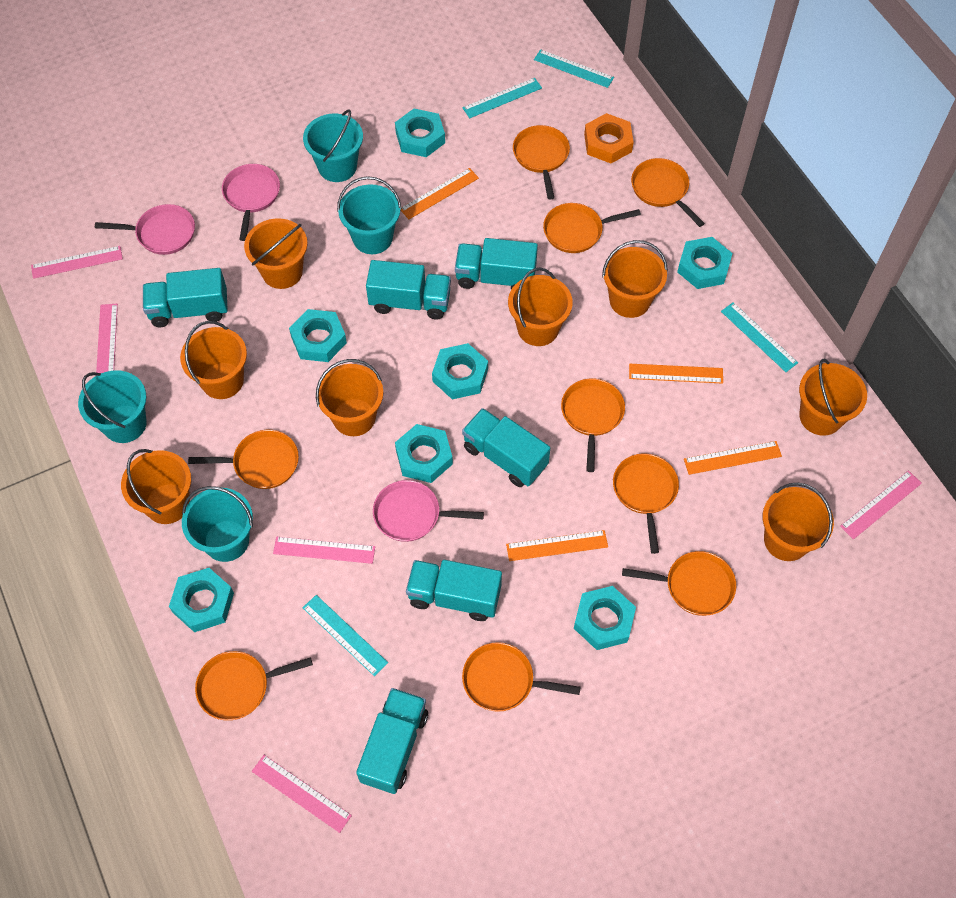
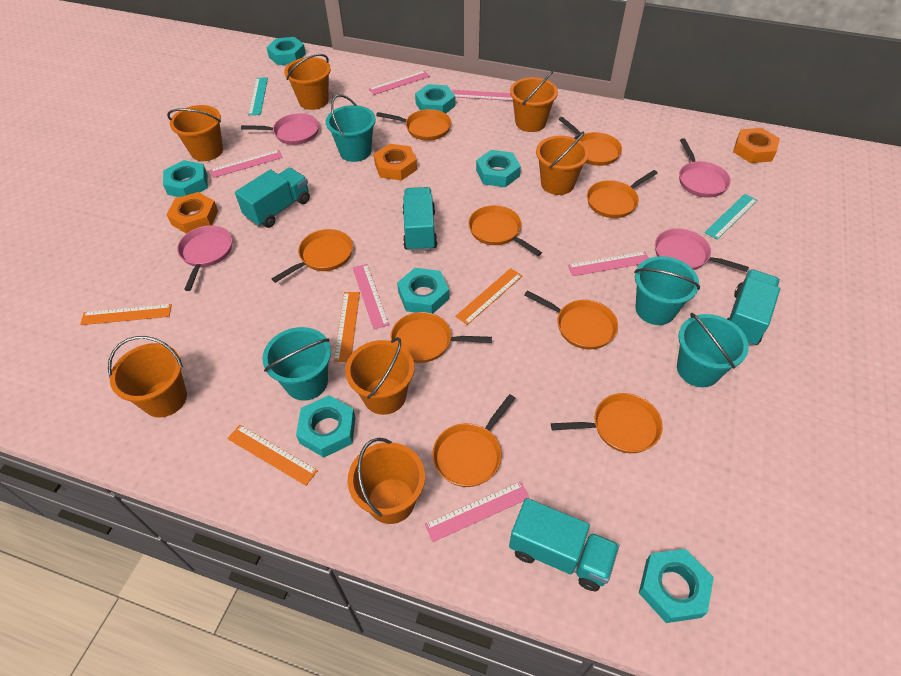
orange bucket: 8 -> 7
orange nut: 1 -> 3
pink pan: 3 -> 4
pink ruler: 5 -> 6
turquoise ruler: 4 -> 2
turquoise truck: 6 -> 4

